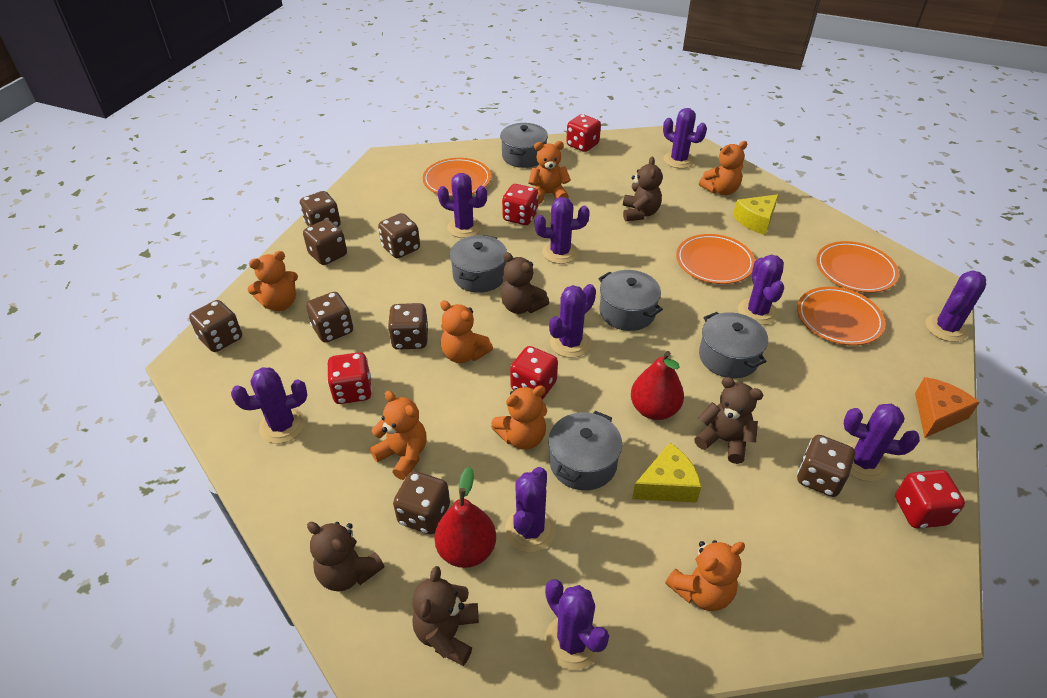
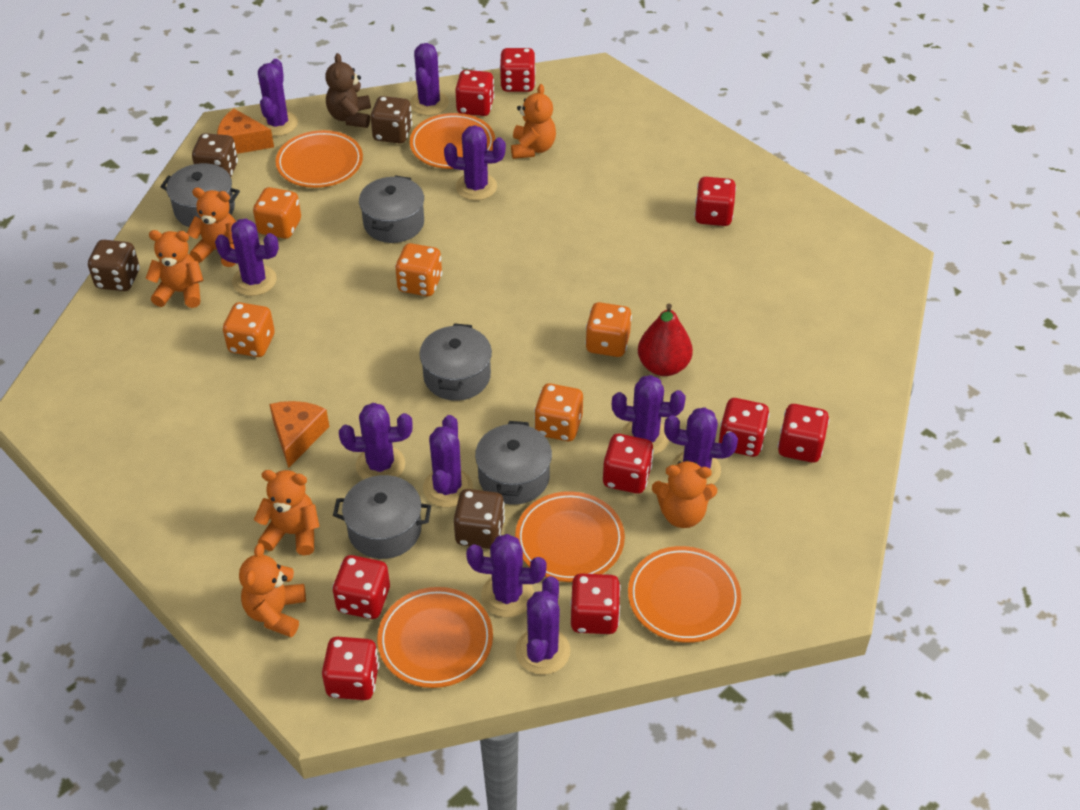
brown dice: 8 -> 4
brown teddy bear: 5 -> 1
orange cheese: 1 -> 2
orange dice: 0 -> 5
orange plate: 4 -> 5
orange teddy bear: 7 -> 6
red dice: 5 -> 9
red pear: 2 -> 1
yellow cheese: 2 -> 0

